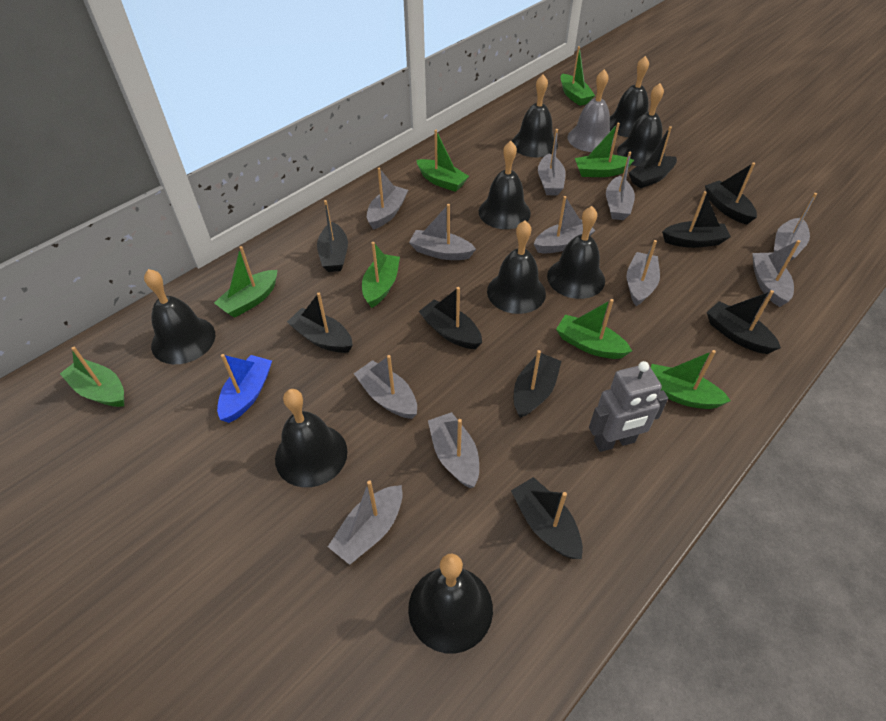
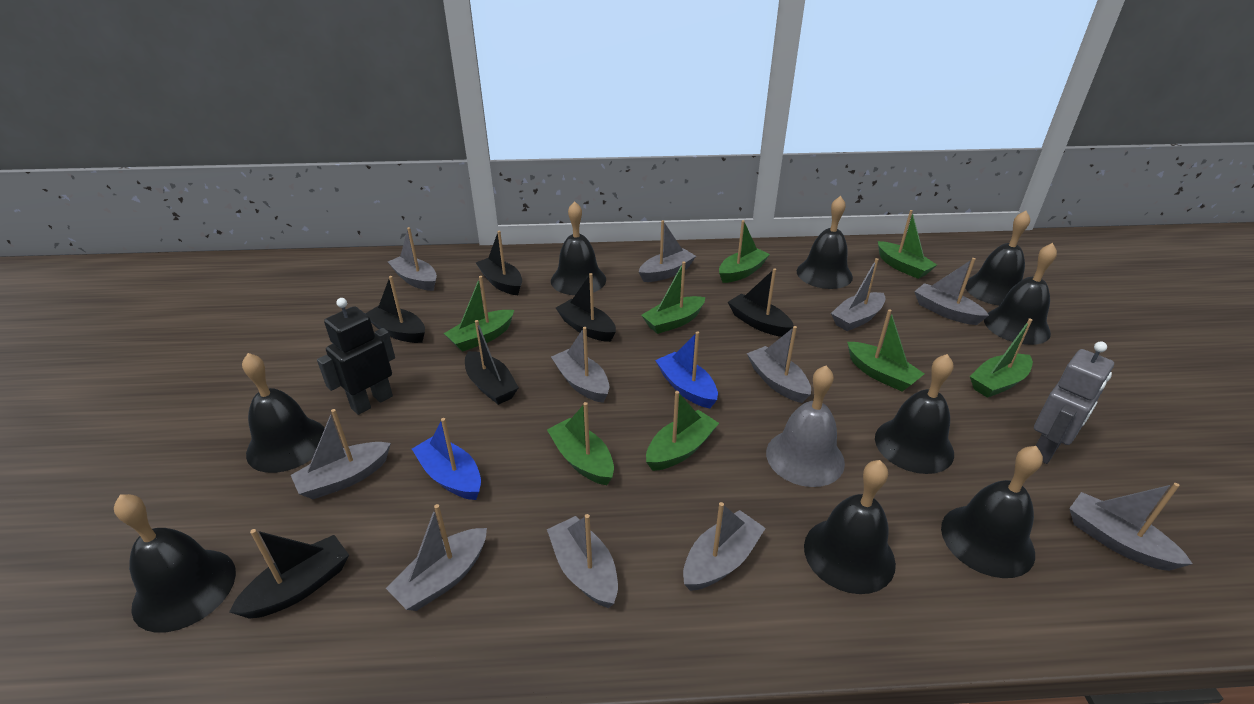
black boat: 9 -> 6
black robot: 0 -> 1
blue boat: 1 -> 2

